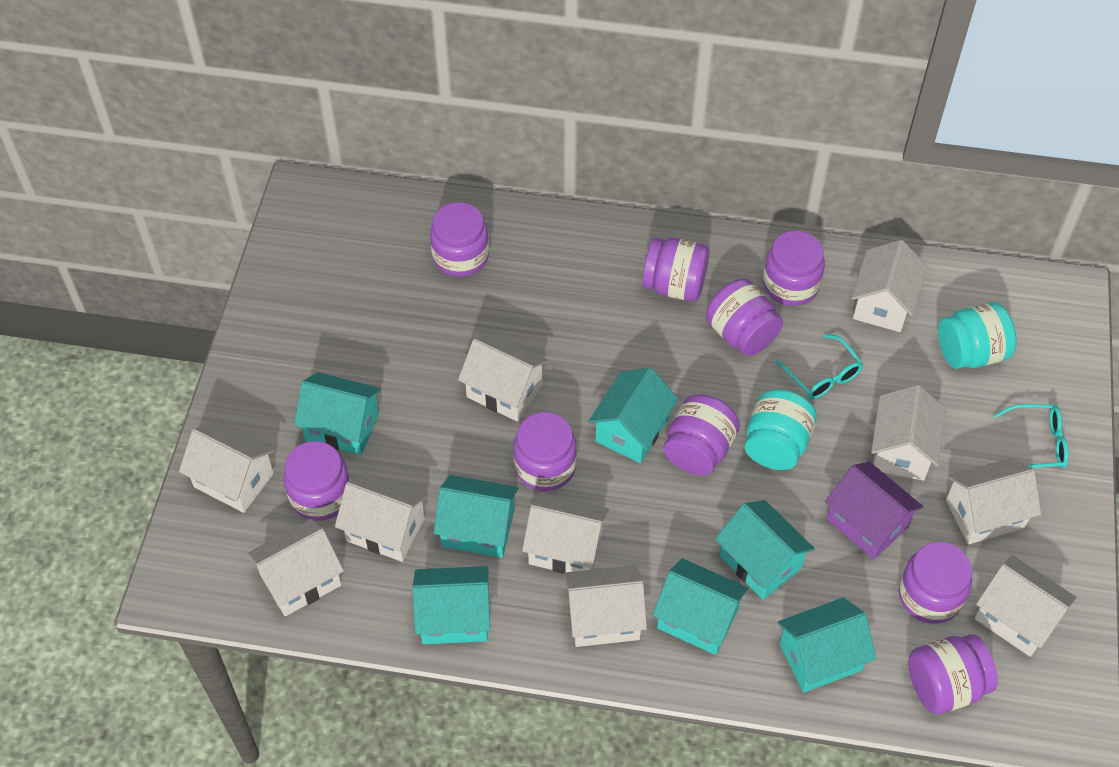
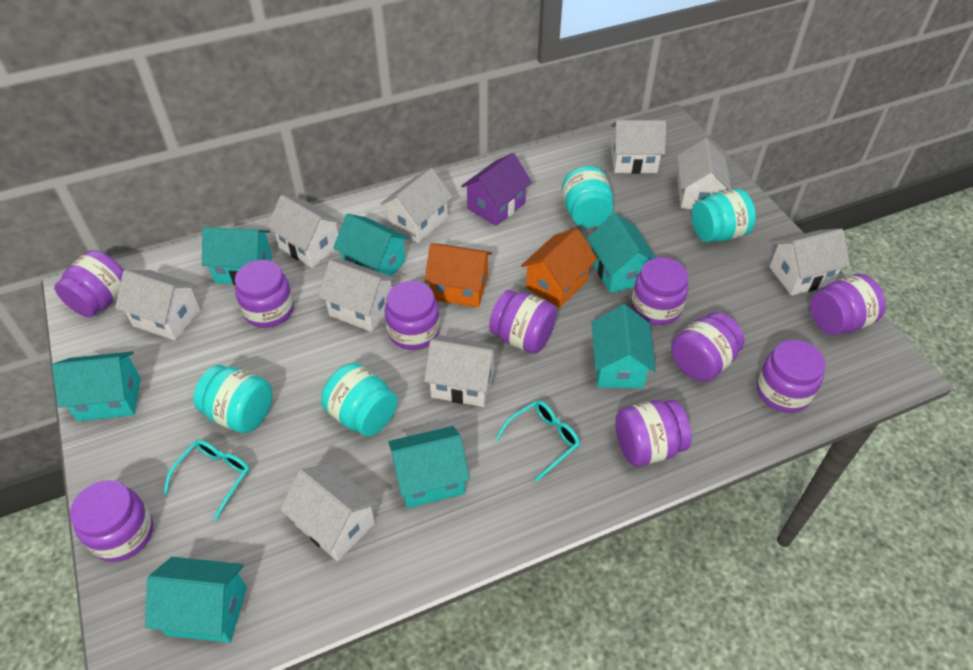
orange house: 0 -> 2
purple jar: 9 -> 10
turquoise jar: 2 -> 4
white house: 10 -> 9

